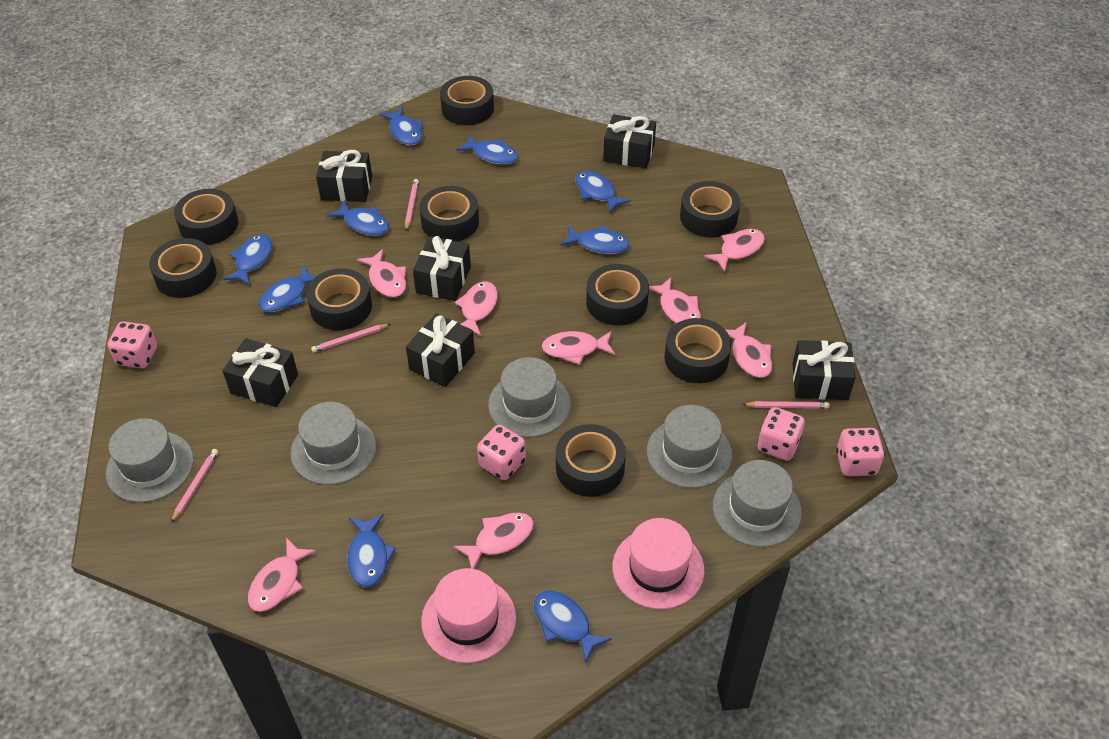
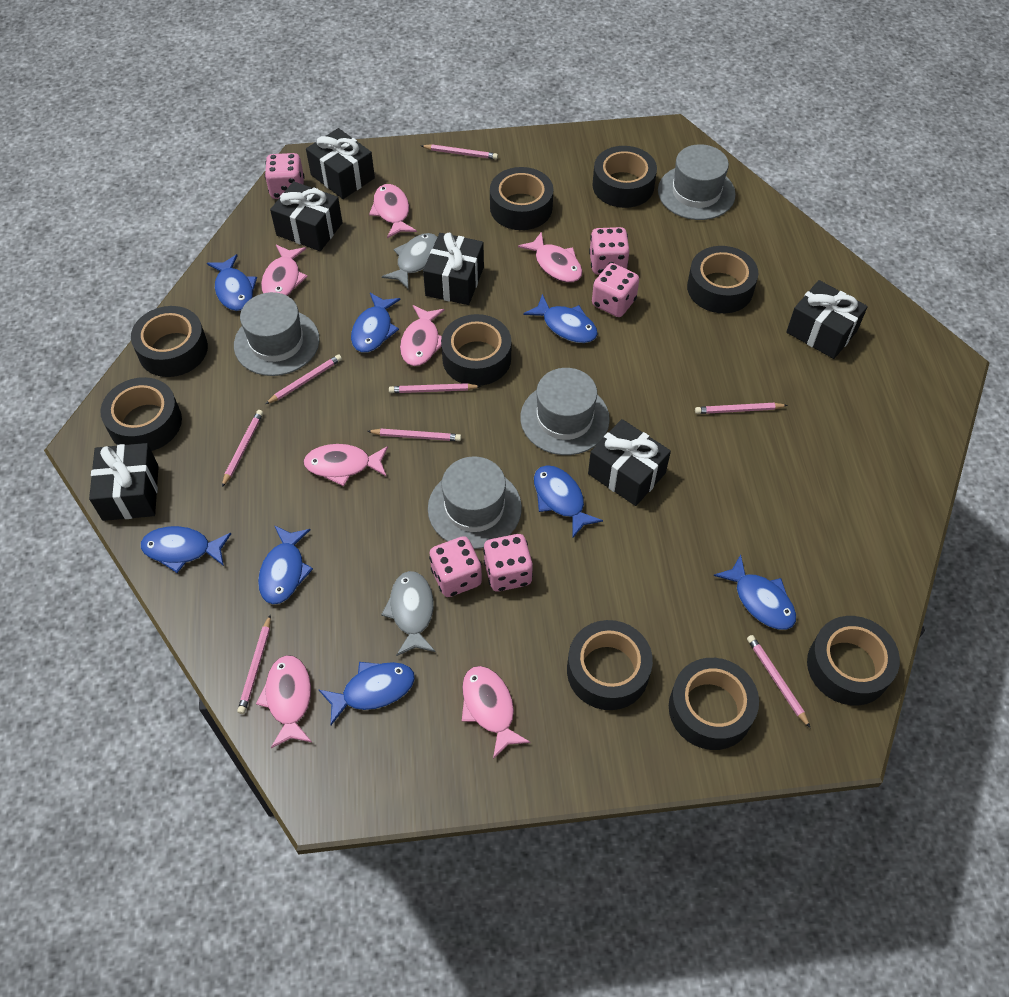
blue fish: 9 -> 8
grey fish: 0 -> 2
grey hat: 5 -> 4
pink dice: 4 -> 5
pink fish: 8 -> 7
pink hat: 2 -> 0
pink pencil: 4 -> 8

